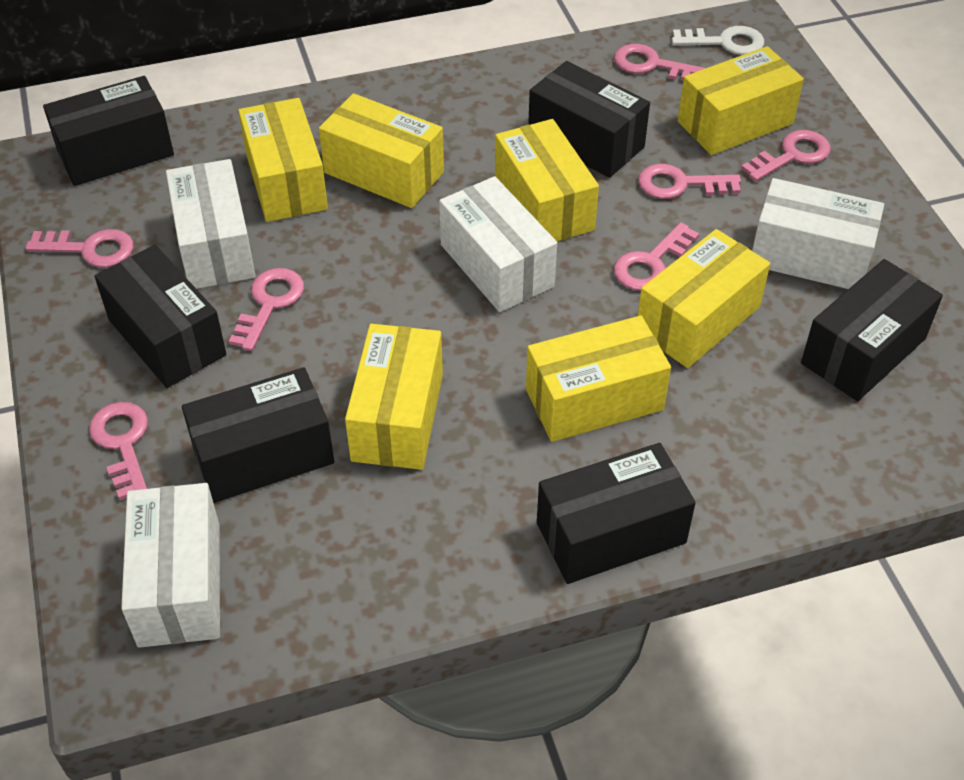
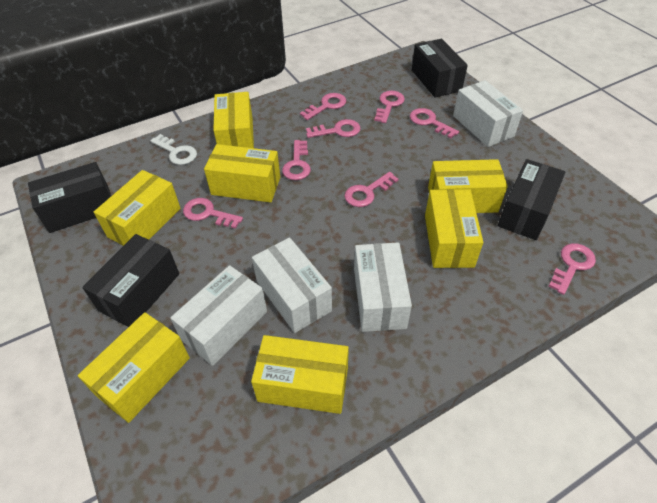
black box: 6 -> 4
pink key: 7 -> 8

